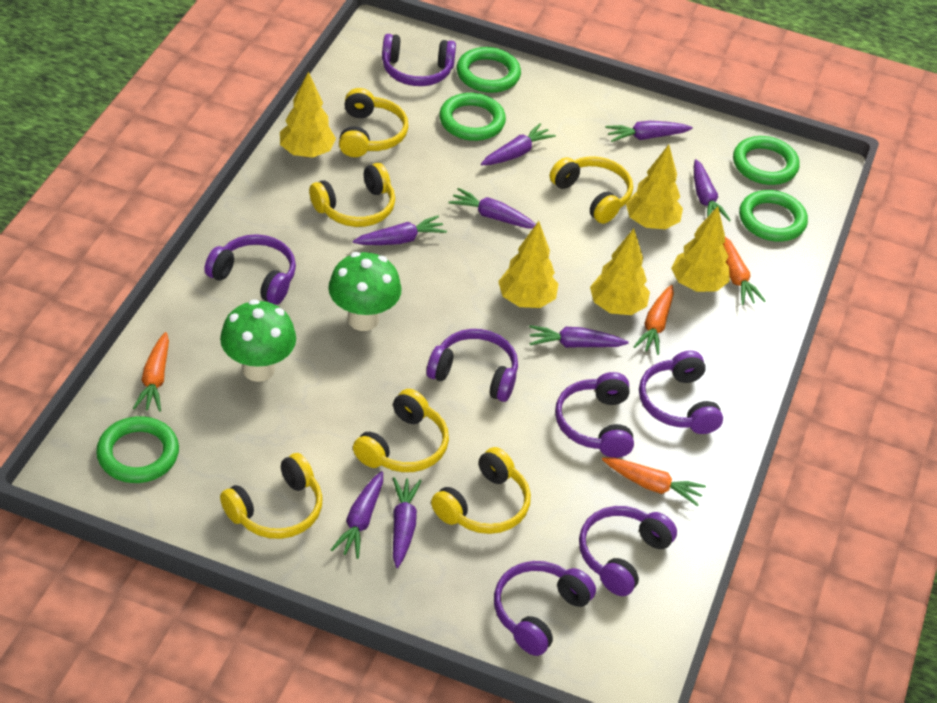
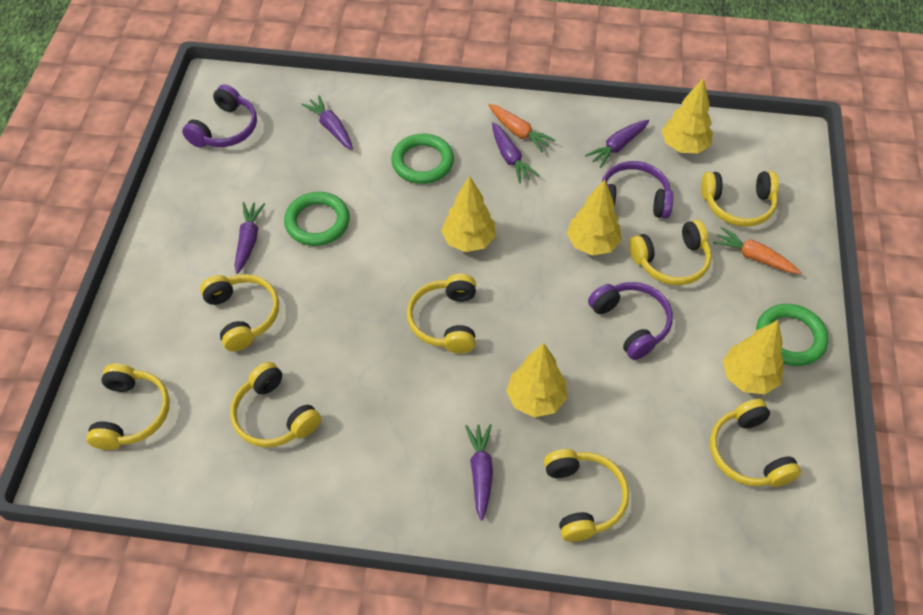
green mushroom: 2 -> 0
green ring: 5 -> 3
orange carrot: 4 -> 2
purple carrot: 8 -> 5
purple headphones: 7 -> 3
yellow headphones: 6 -> 8

